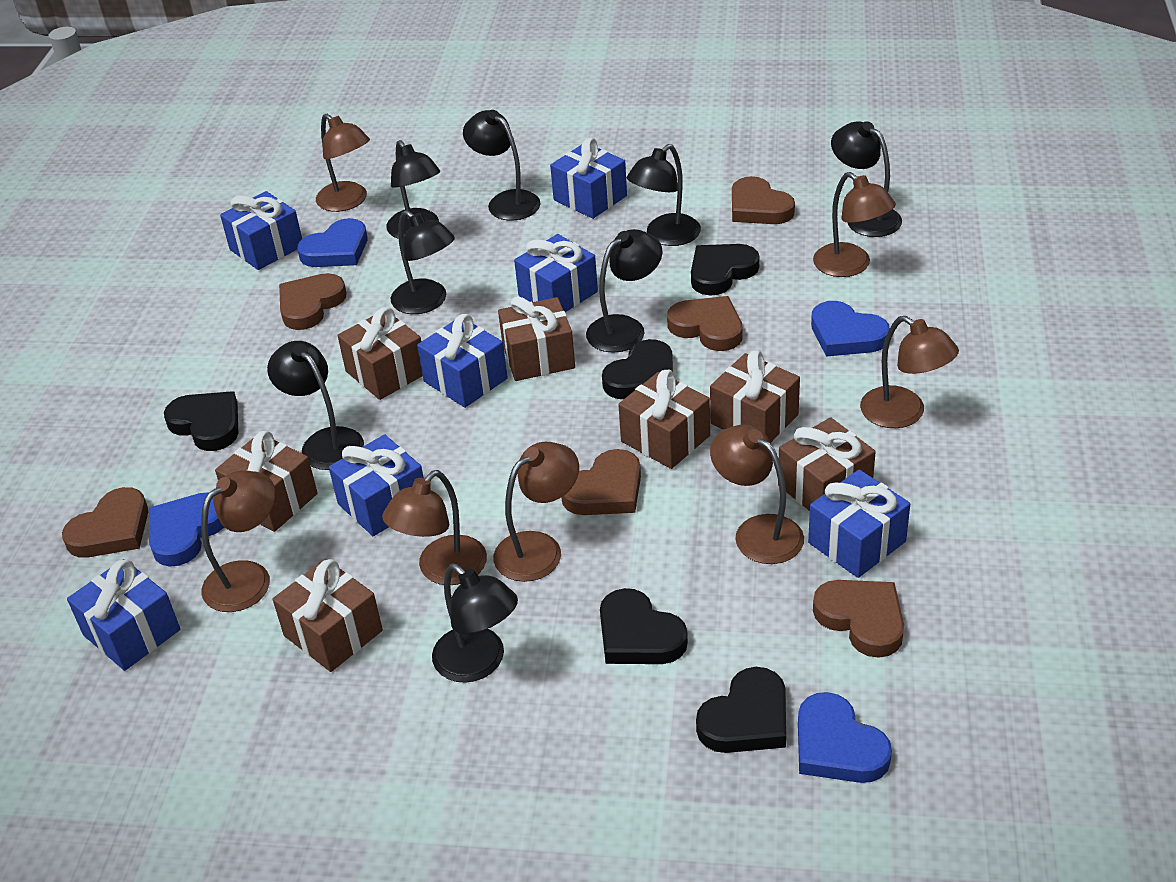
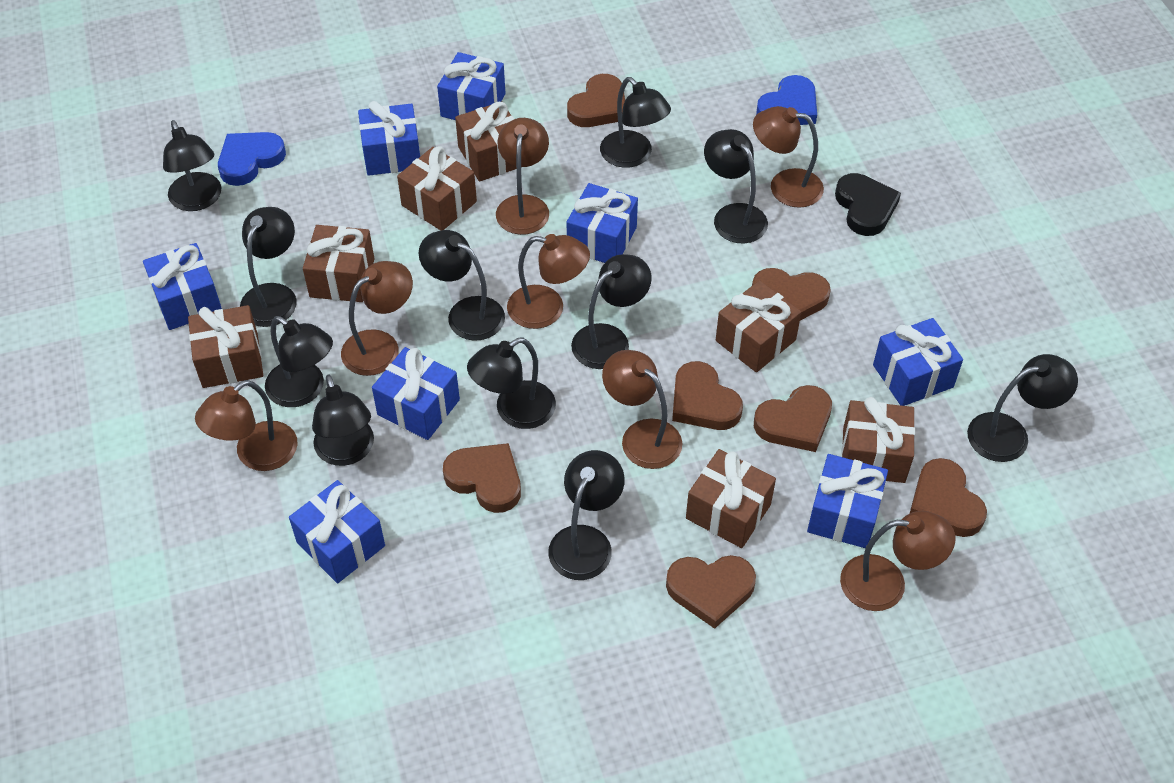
black heart: 5 -> 1
black lamp: 8 -> 11
blue gift: 7 -> 8
blue heart: 4 -> 2
brown heart: 6 -> 7

